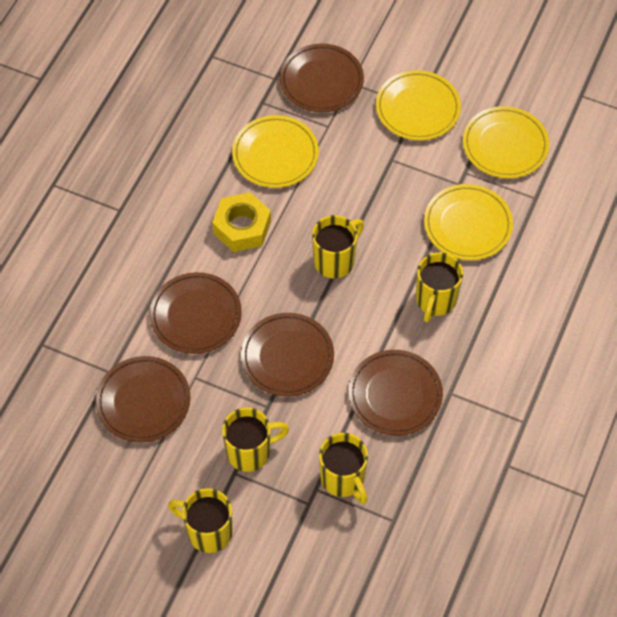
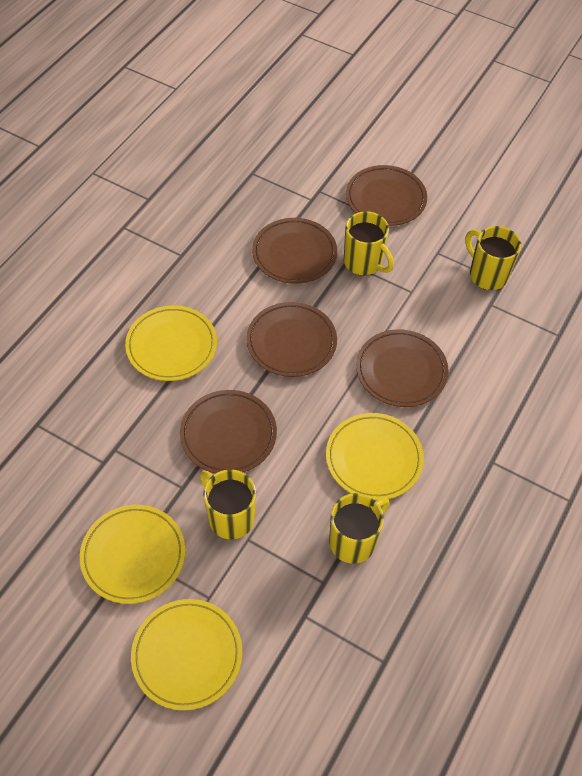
yellow mug: 5 -> 4
yellow nut: 1 -> 0

